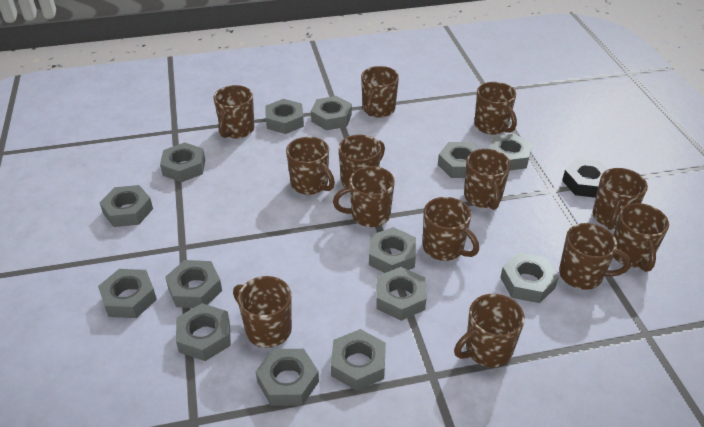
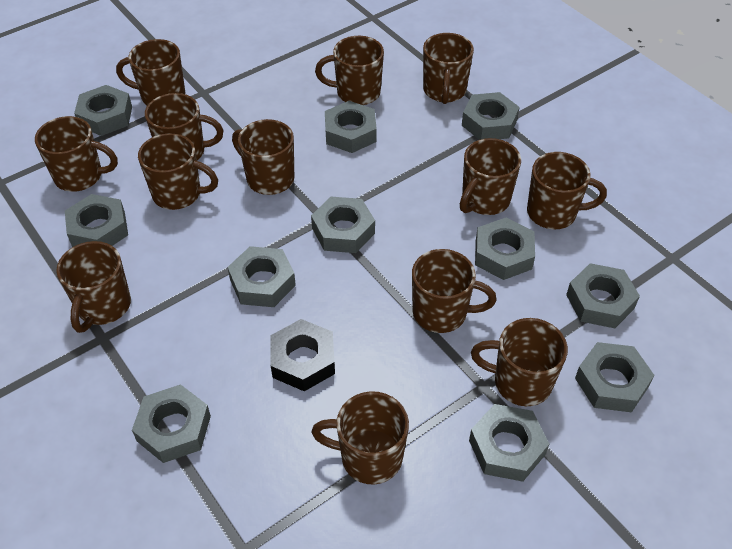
grey nut: 14 -> 11

